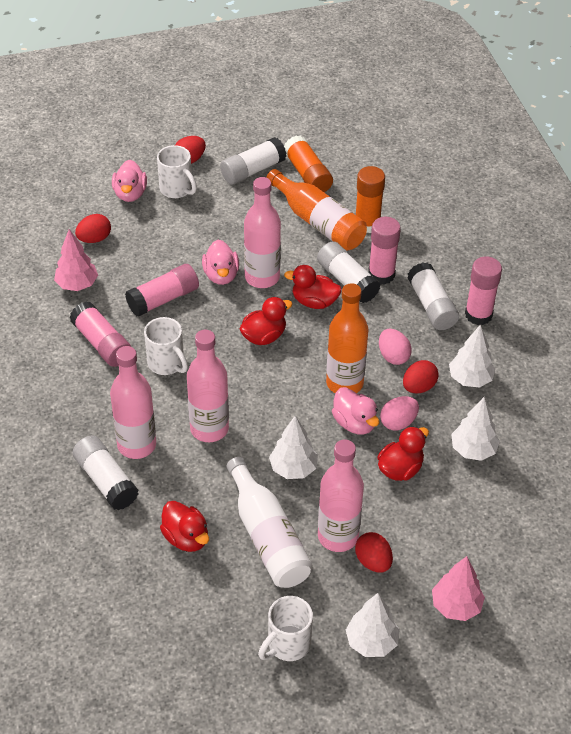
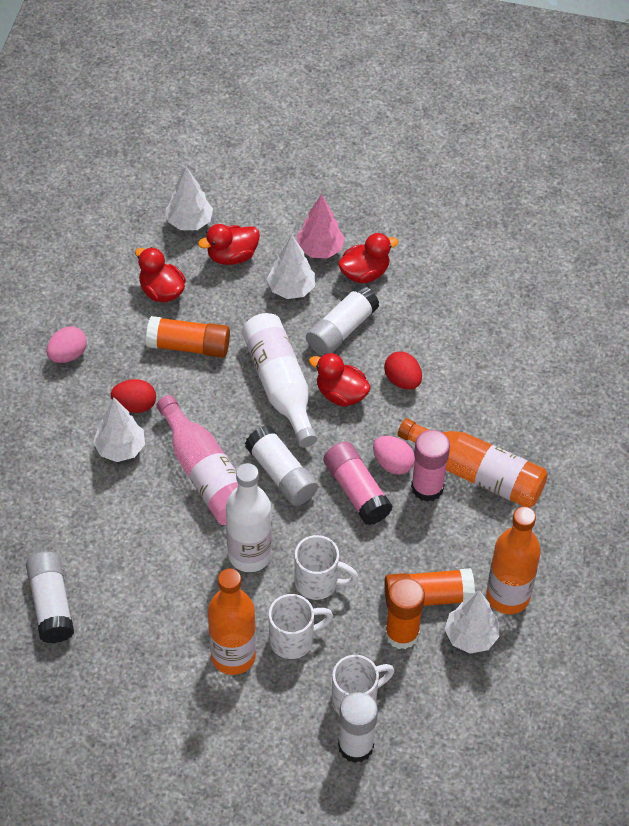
orange bottle: 2 -> 3
orange glue stick: 2 -> 3
pink bottle: 4 -> 1
pink duck: 3 -> 0
pink glue stick: 4 -> 2
pink tree: 2 -> 1
red egg: 4 -> 2
white bottle: 1 -> 2

